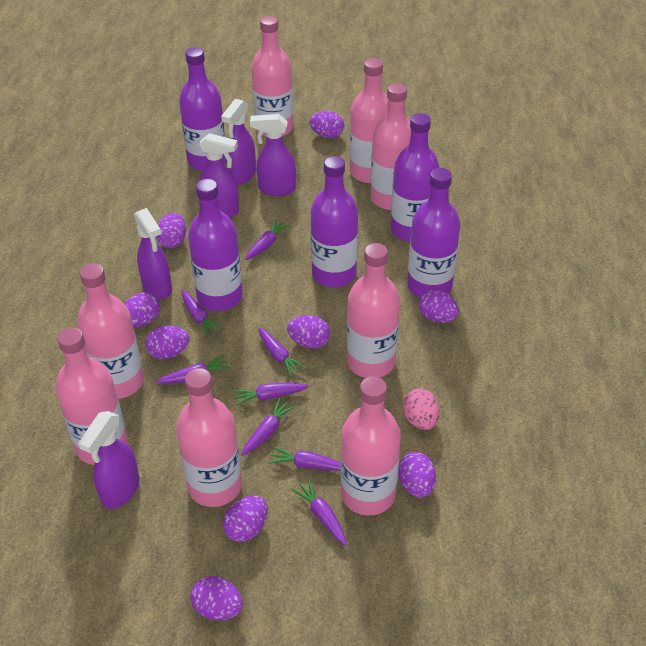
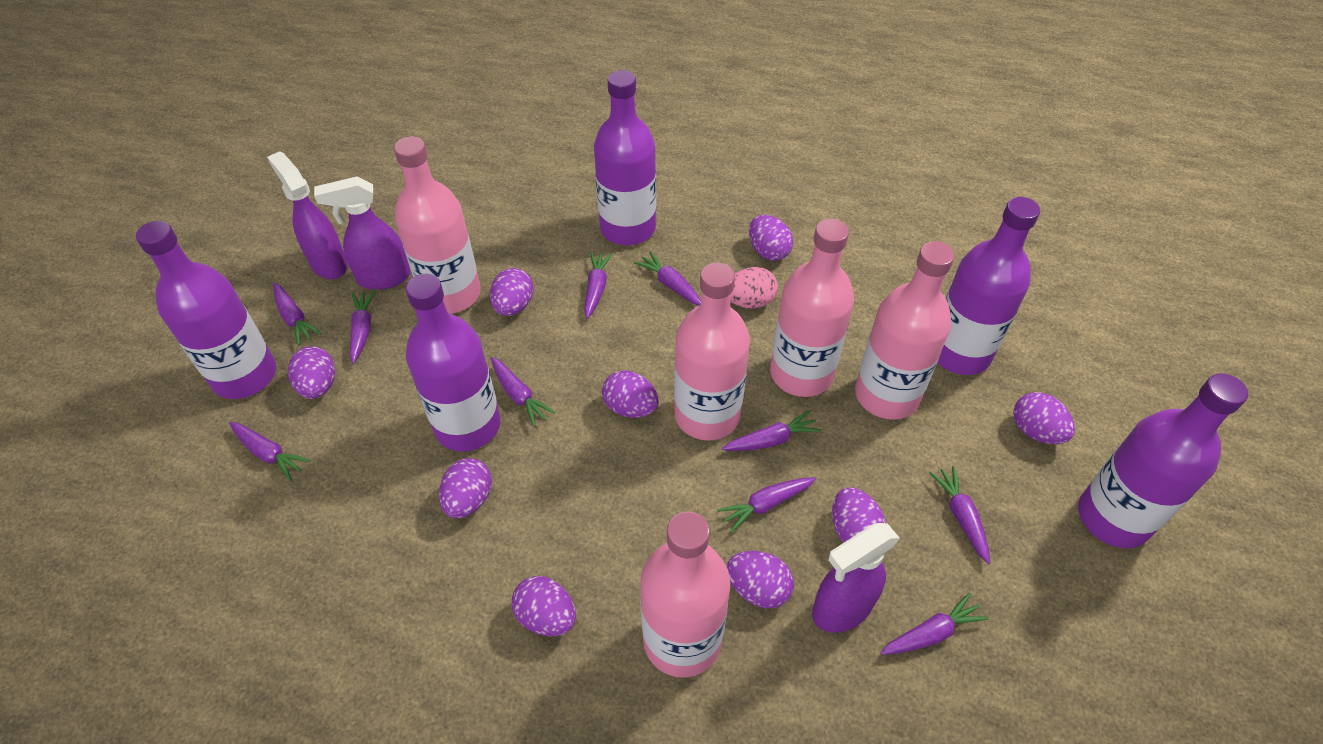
pink bottle: 8 -> 5
purple carrot: 8 -> 10
purple spray bottle: 5 -> 3

